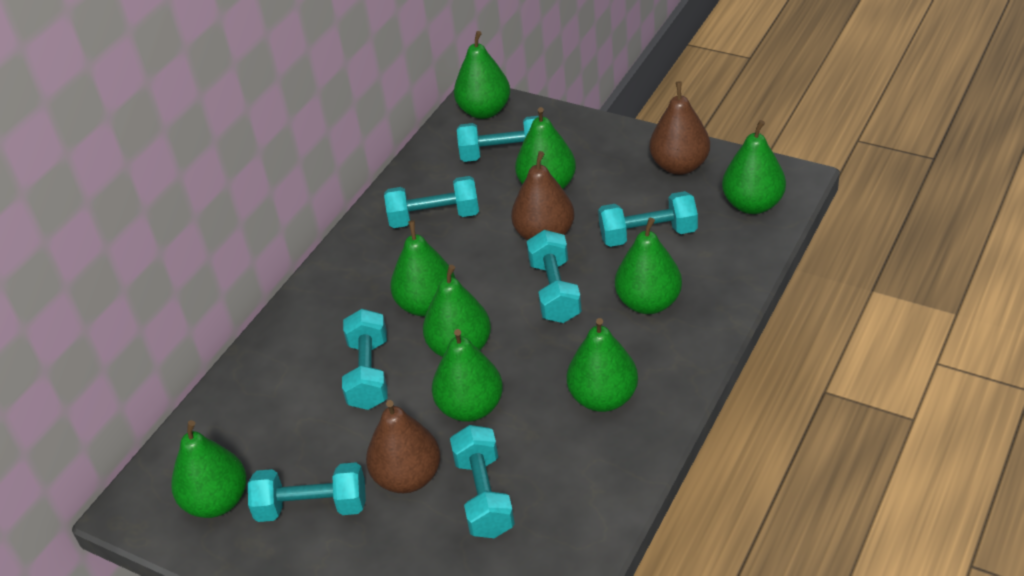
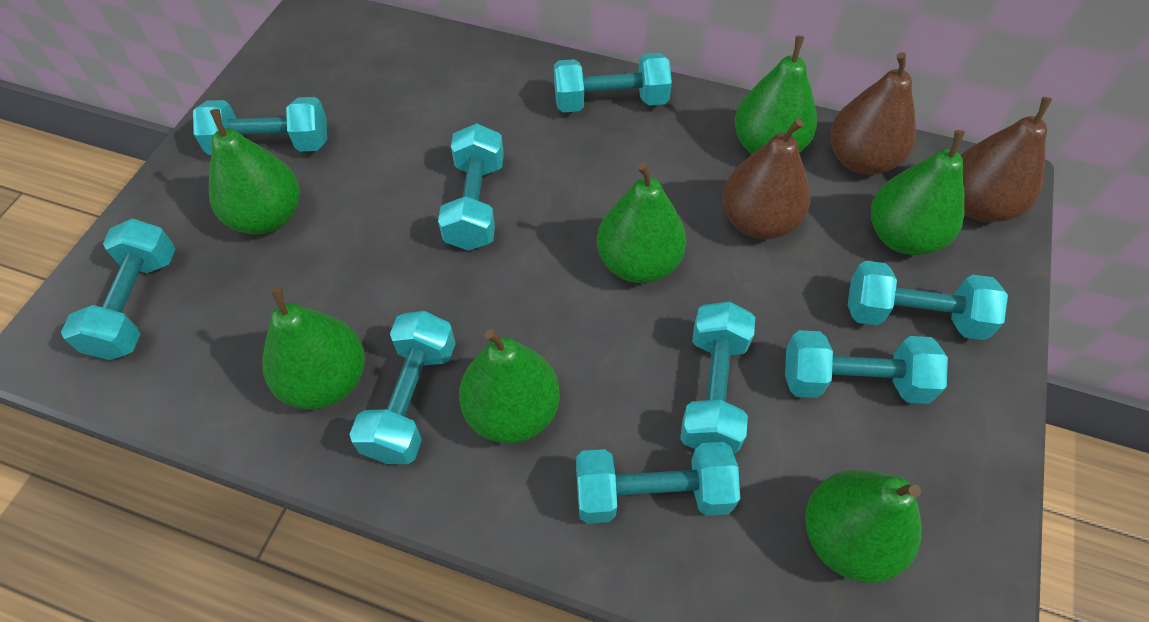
green pear: 9 -> 7
turquoise dumbbell: 7 -> 9

